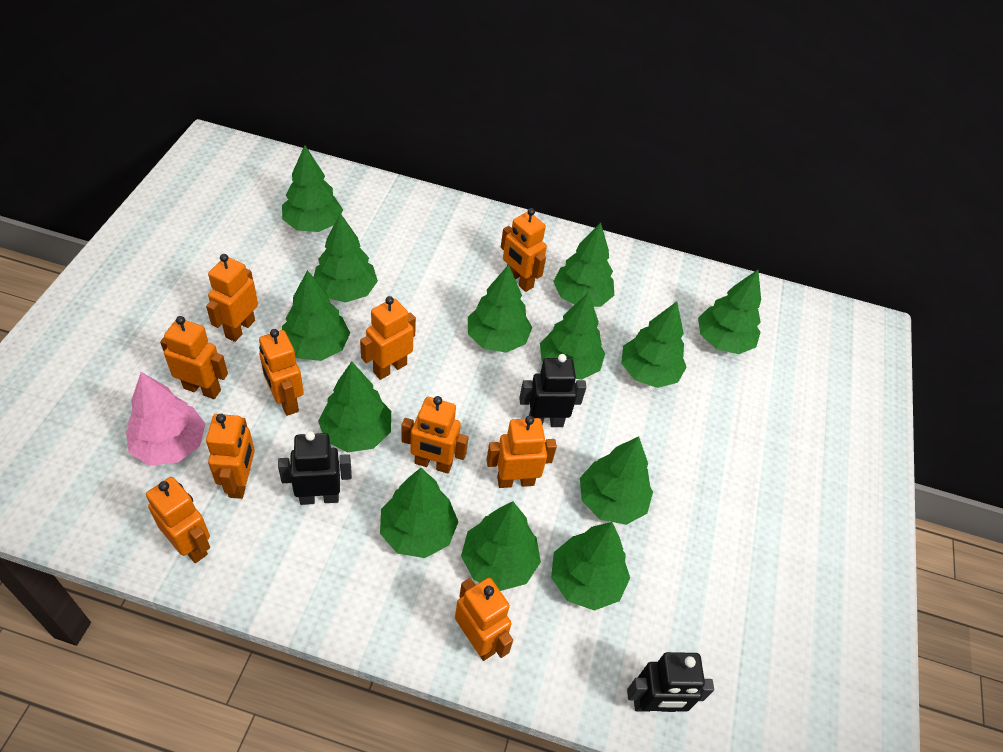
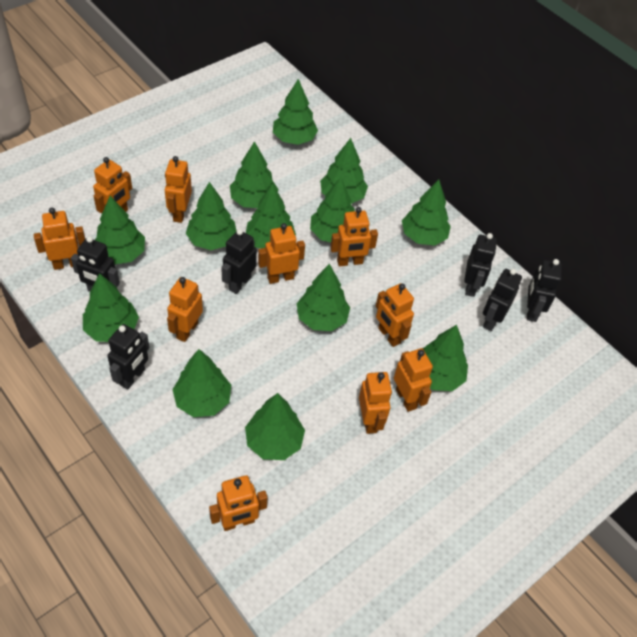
black robot: 3 -> 6
pink tree: 1 -> 0

